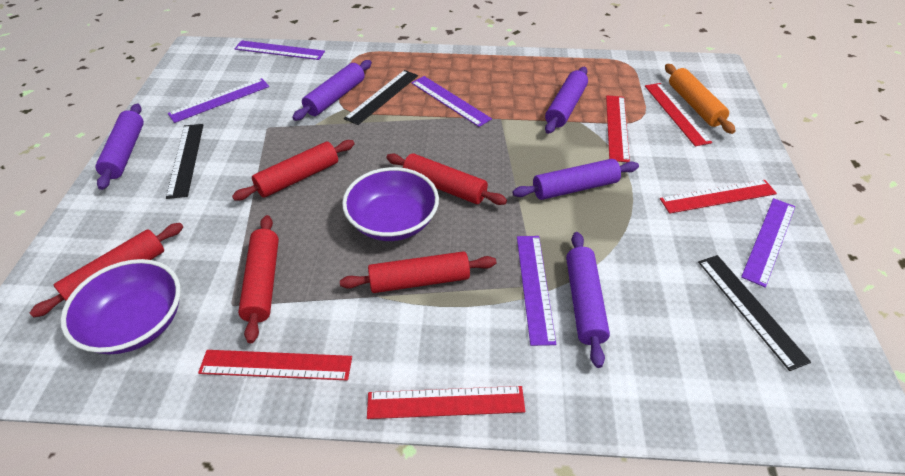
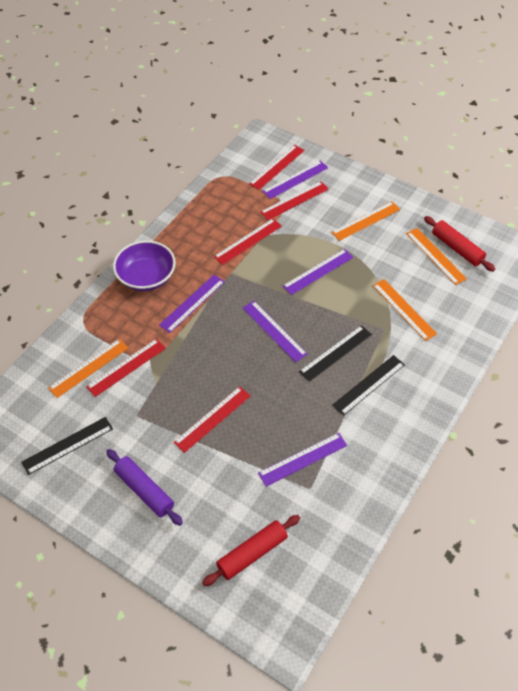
orange rolling pin: 1 -> 0
orange ruler: 0 -> 4
purple bowl: 2 -> 1
purple rolling pin: 5 -> 1
red rolling pin: 5 -> 2

